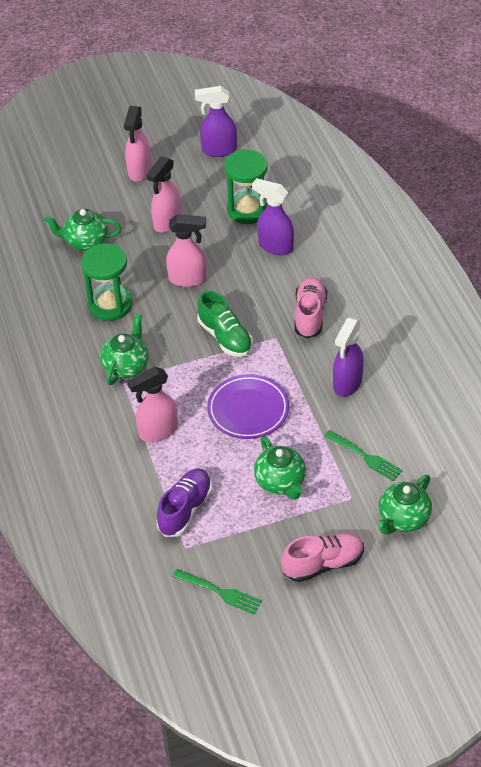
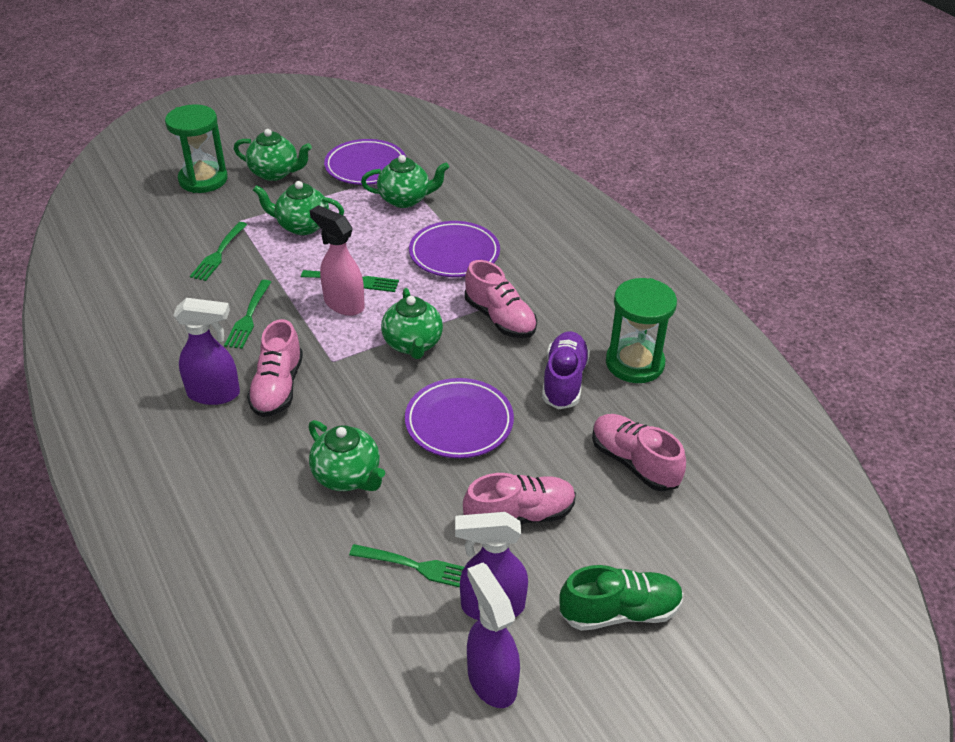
green fork: 2 -> 4
green teapot: 4 -> 5
pink shoe: 2 -> 4
pink spray bottle: 4 -> 1
purple plate: 1 -> 3

